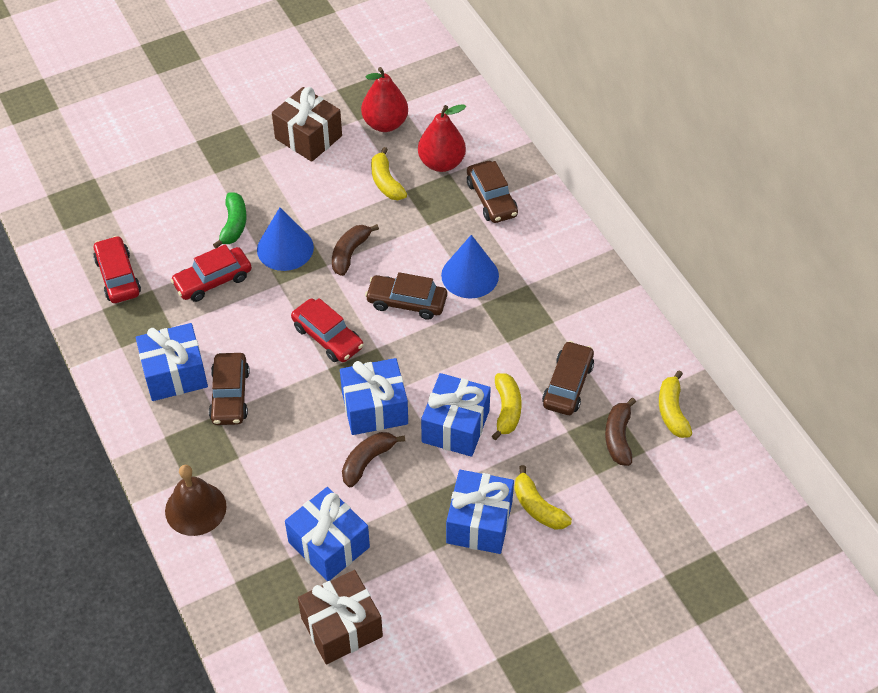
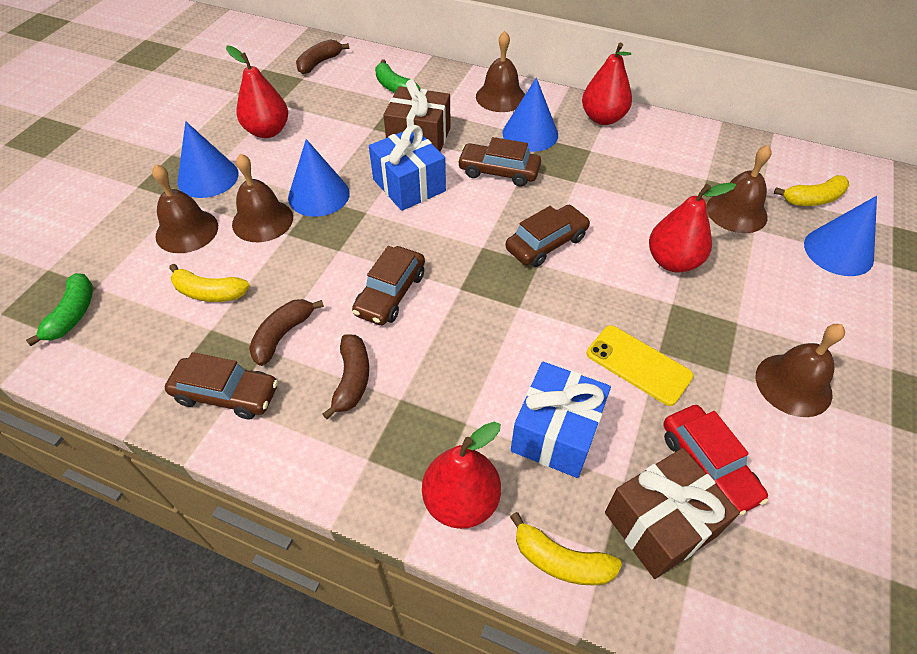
blue cone: 2 -> 4
blue gift: 5 -> 2
brown bell: 1 -> 5
green banana: 1 -> 2
red car: 3 -> 1
red pear: 2 -> 4
yellow banana: 4 -> 3
yellow phone: 0 -> 1

